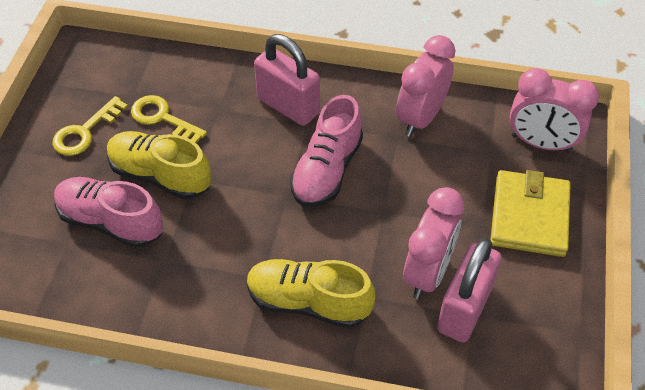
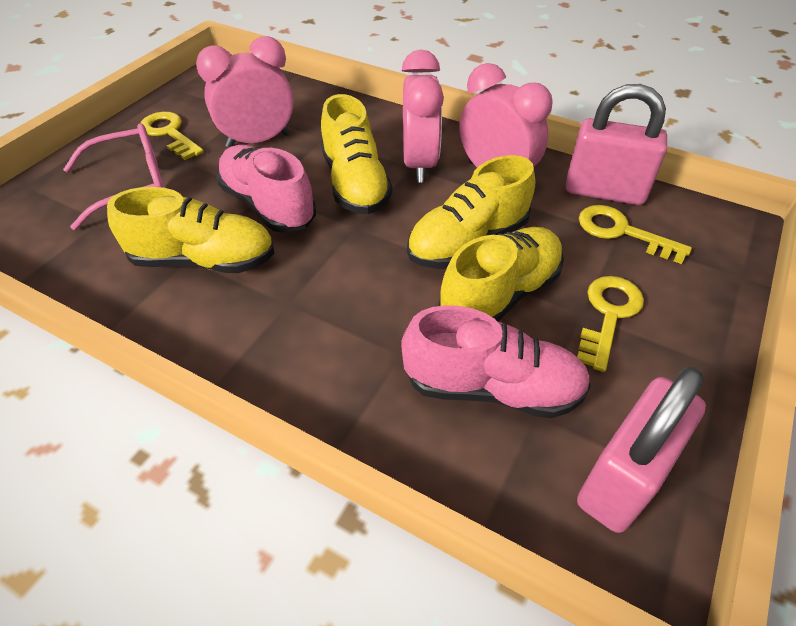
pink glasses: 0 -> 1
yellow key: 2 -> 3
yellow shoe: 2 -> 4
yellow wallet: 1 -> 0

